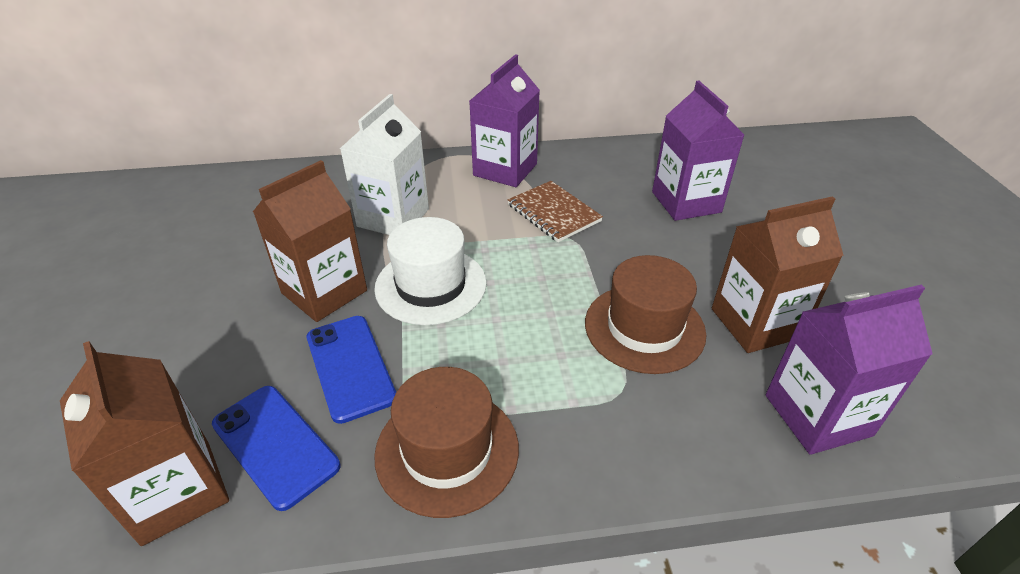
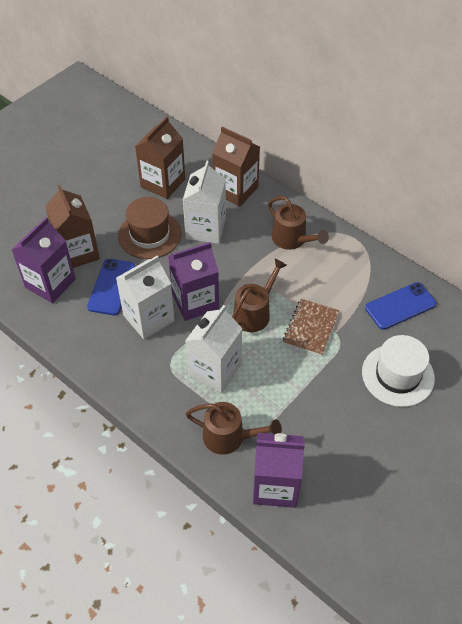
brown hat: 2 -> 1
brown watering can: 0 -> 3
white carton: 1 -> 3

